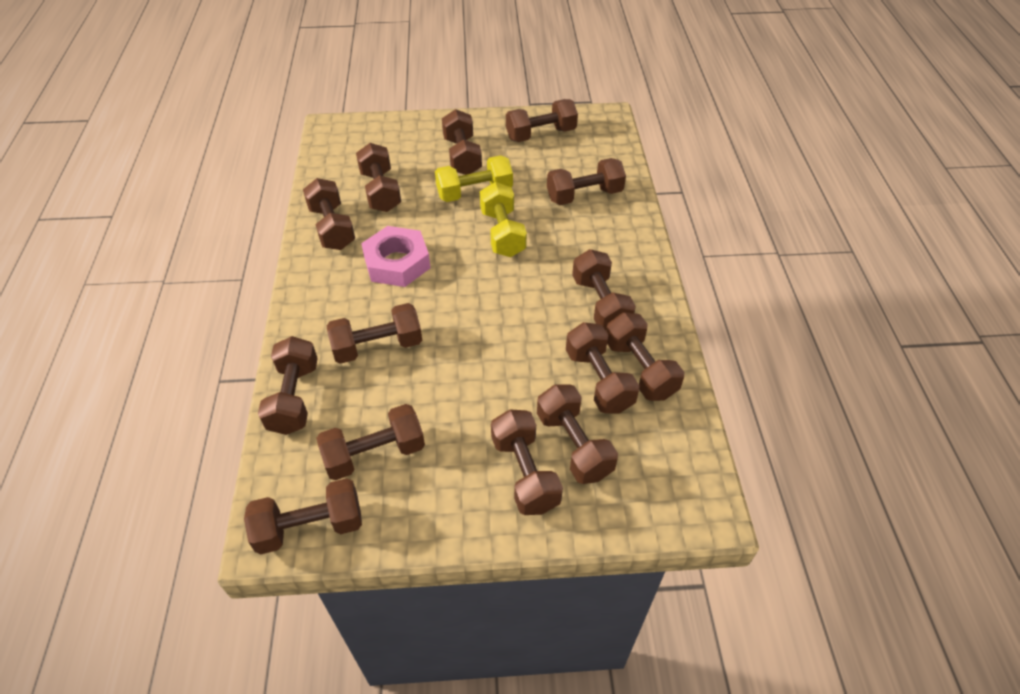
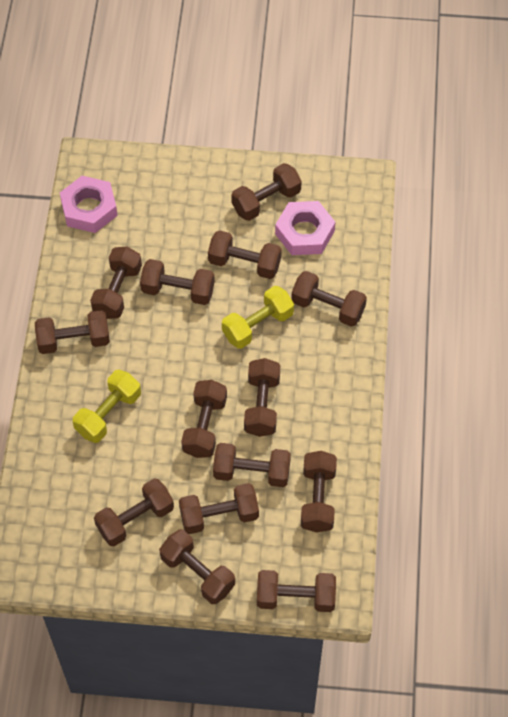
pink nut: 1 -> 2

